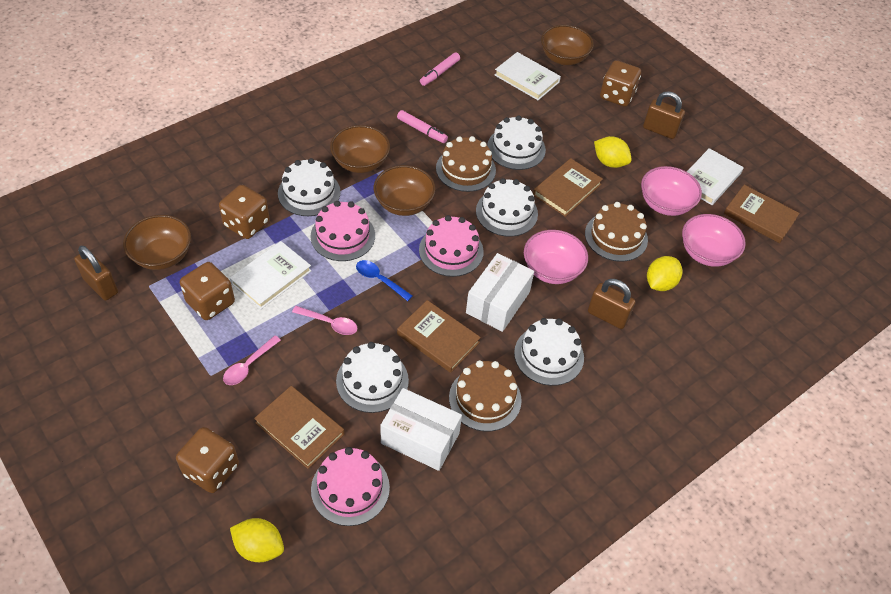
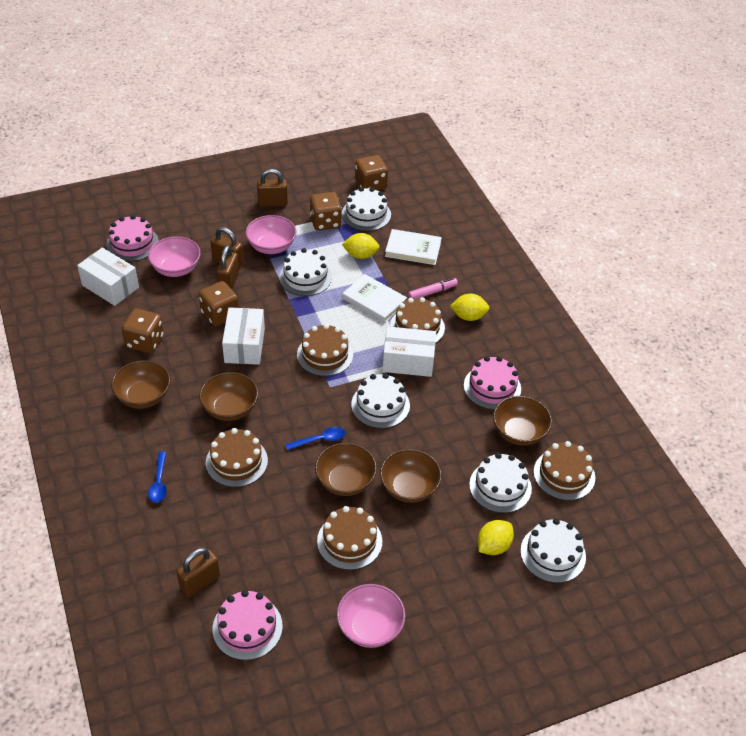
blue spoon: 1 -> 2
brown book: 4 -> 0
brown bowl: 4 -> 5
brown cake: 3 -> 5
brown padlock: 3 -> 4
pink marker: 2 -> 1
pink spoon: 2 -> 0
white book: 3 -> 2
white box: 2 -> 3

